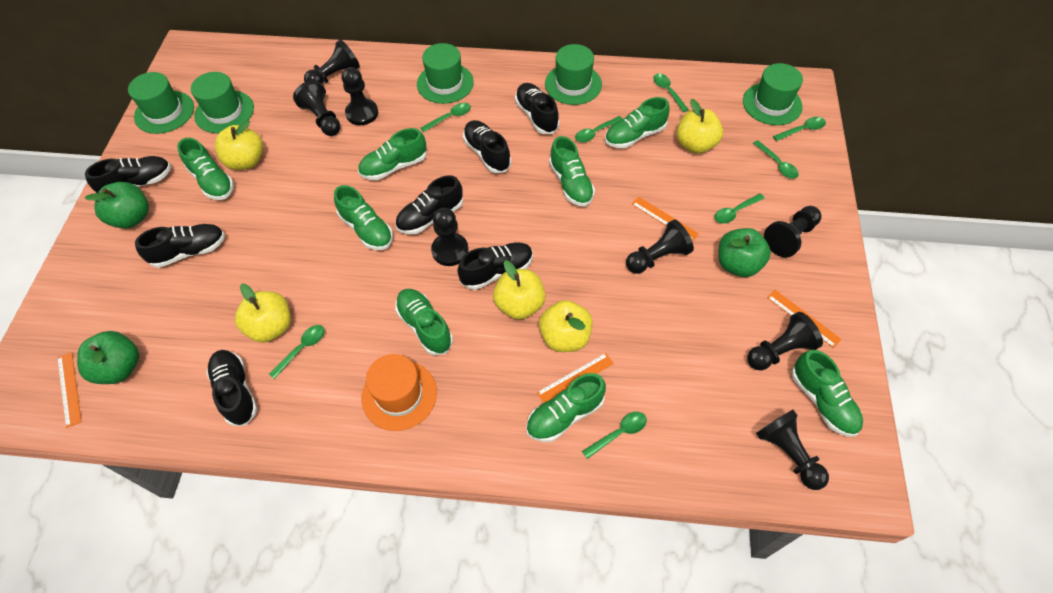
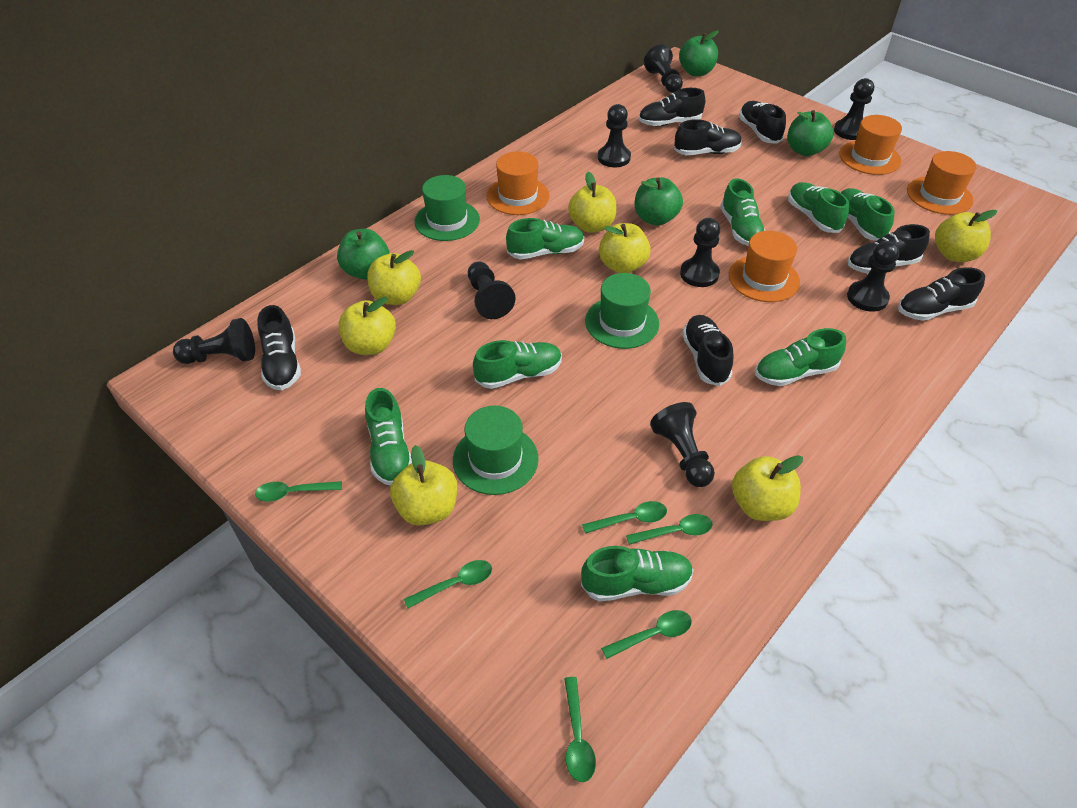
green apple: 3 -> 4
green hat: 5 -> 3
green spoon: 8 -> 6
orange hat: 1 -> 4
orange ruler: 4 -> 0
yellow apple: 5 -> 7

